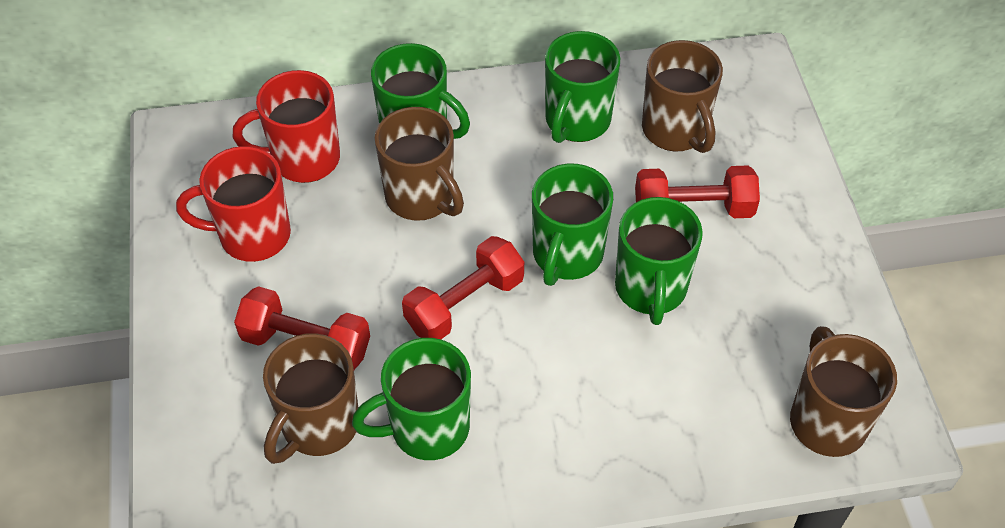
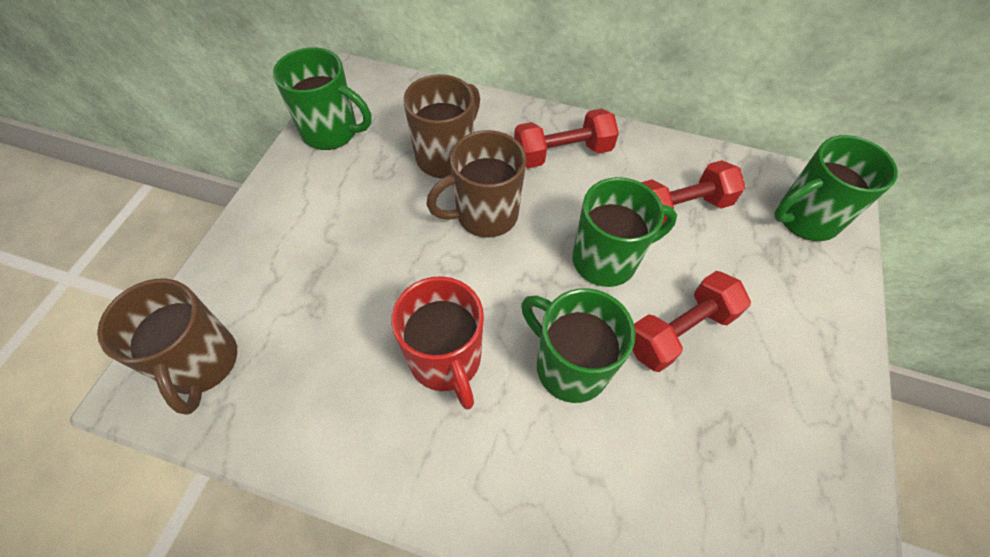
brown mug: 4 -> 3
green mug: 5 -> 4
red mug: 2 -> 1

